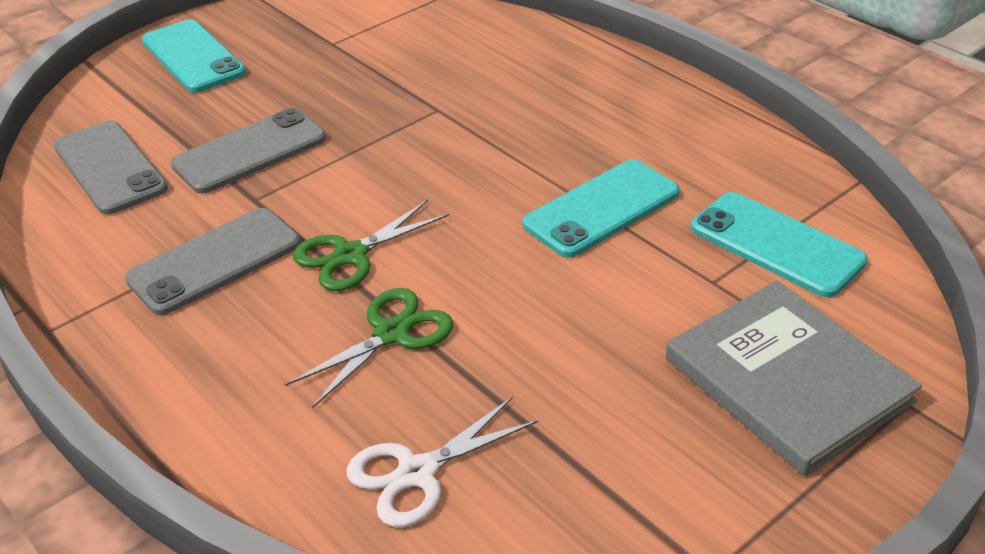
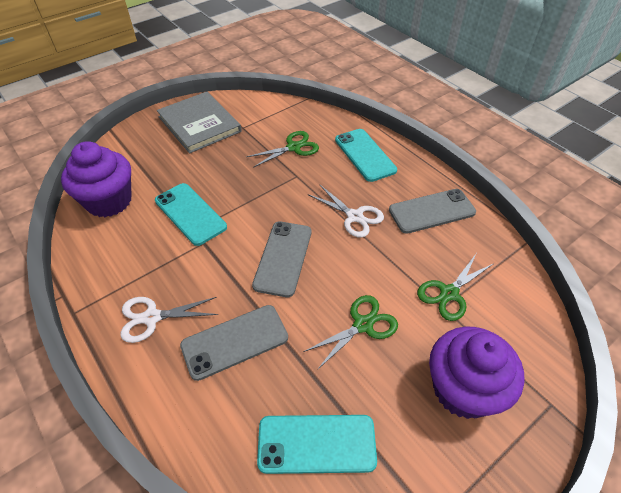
green scissors: 2 -> 3
purple cupcake: 0 -> 2
white scissors: 1 -> 2

